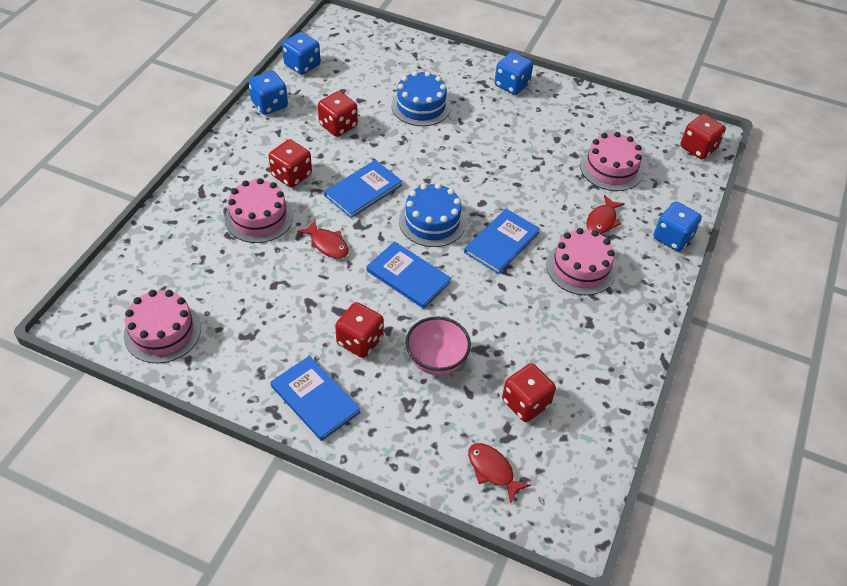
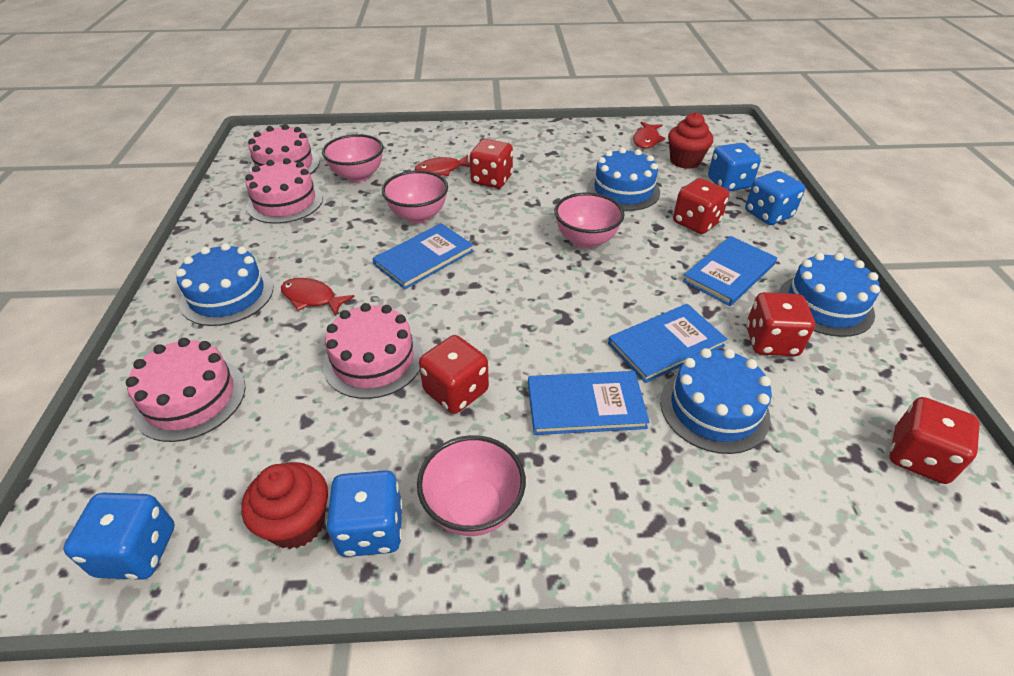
blue cake: 2 -> 4
pink bowl: 1 -> 4
red cupcake: 0 -> 2

